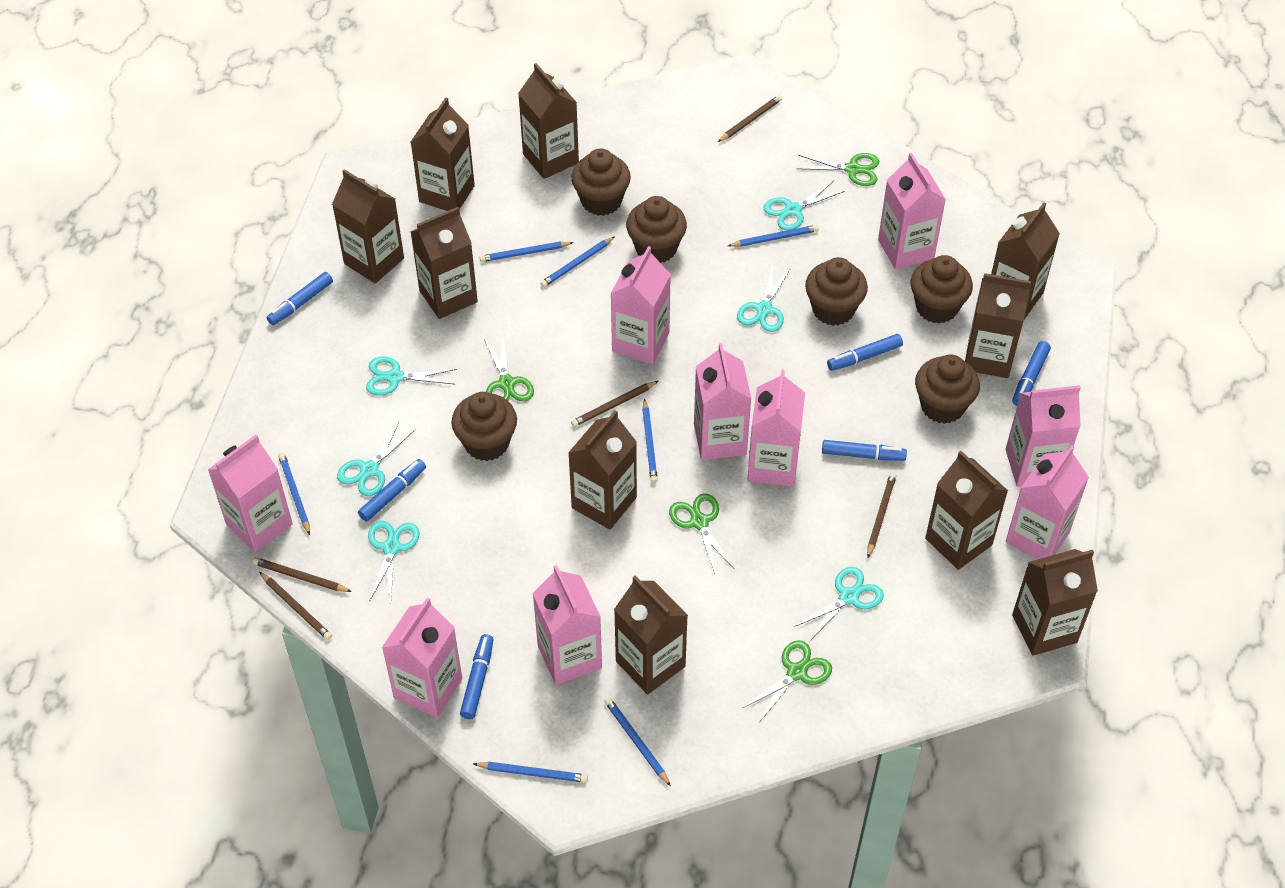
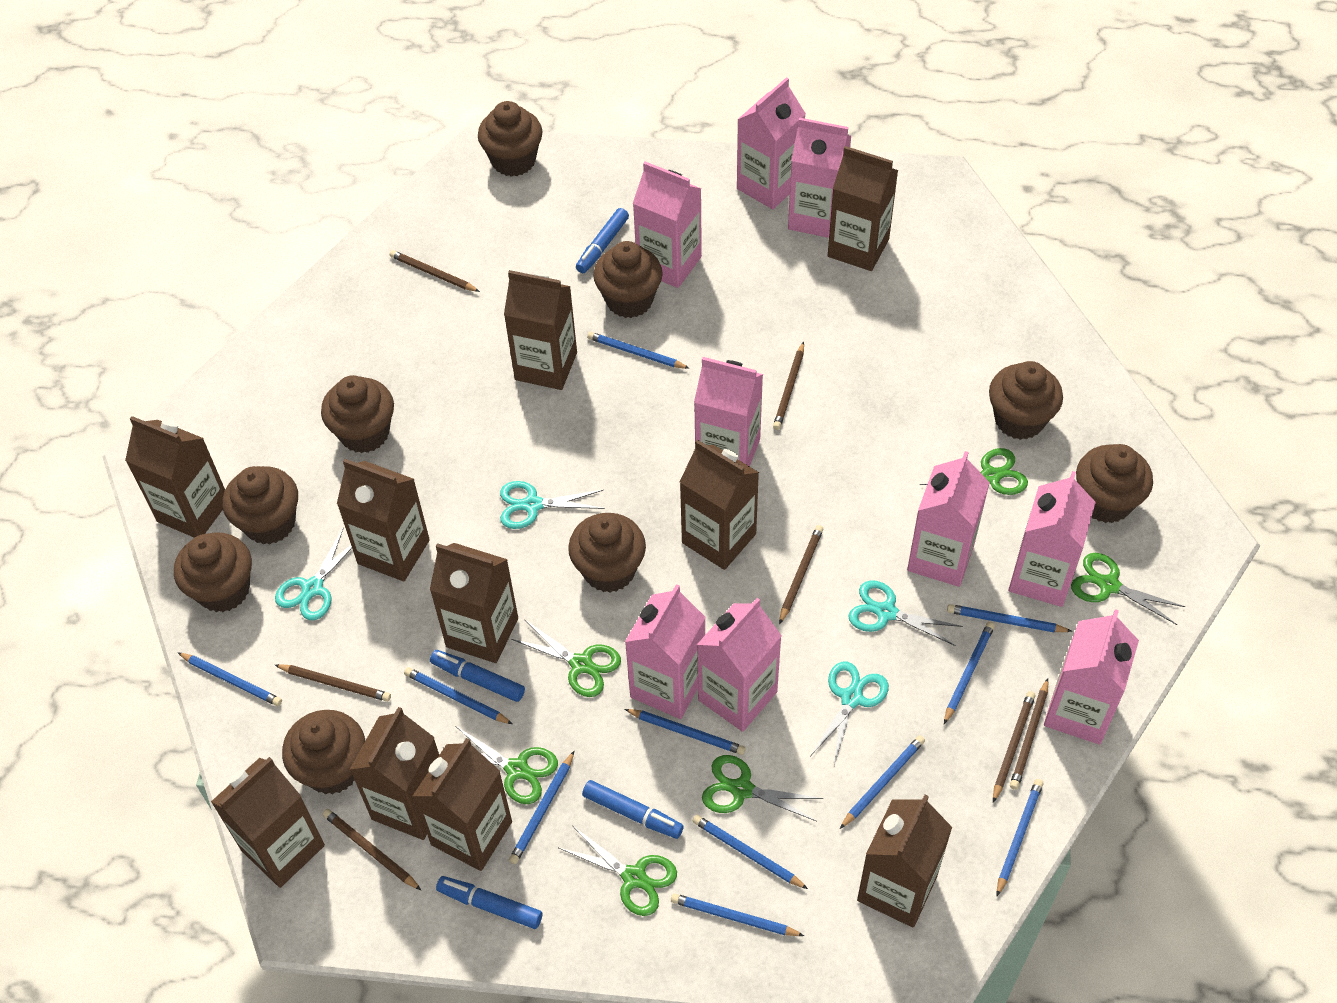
blue marker: 6 -> 4
blue pencil: 7 -> 11
brown cupcake: 6 -> 9
brown pencil: 5 -> 7
green scissors: 4 -> 6
turquoise scissors: 6 -> 4

